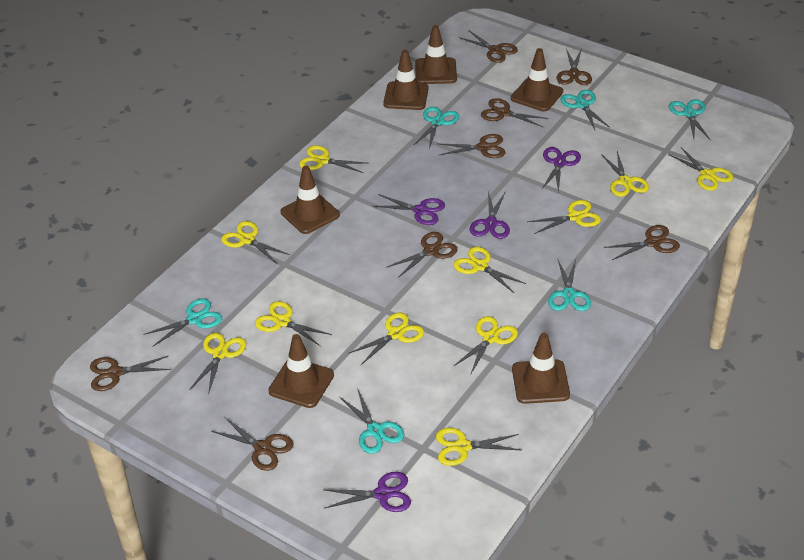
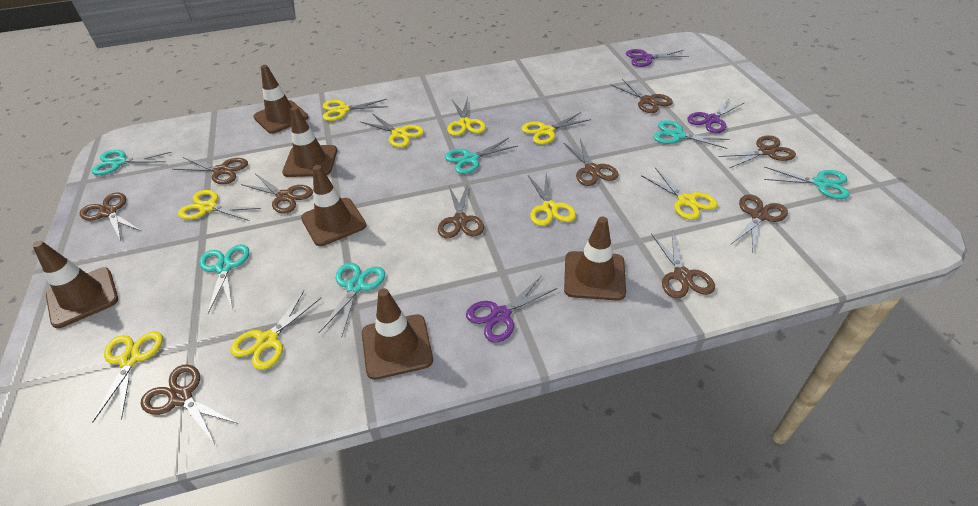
brown scissors: 8 -> 10
purple scissors: 4 -> 3
yellow scissors: 11 -> 9

